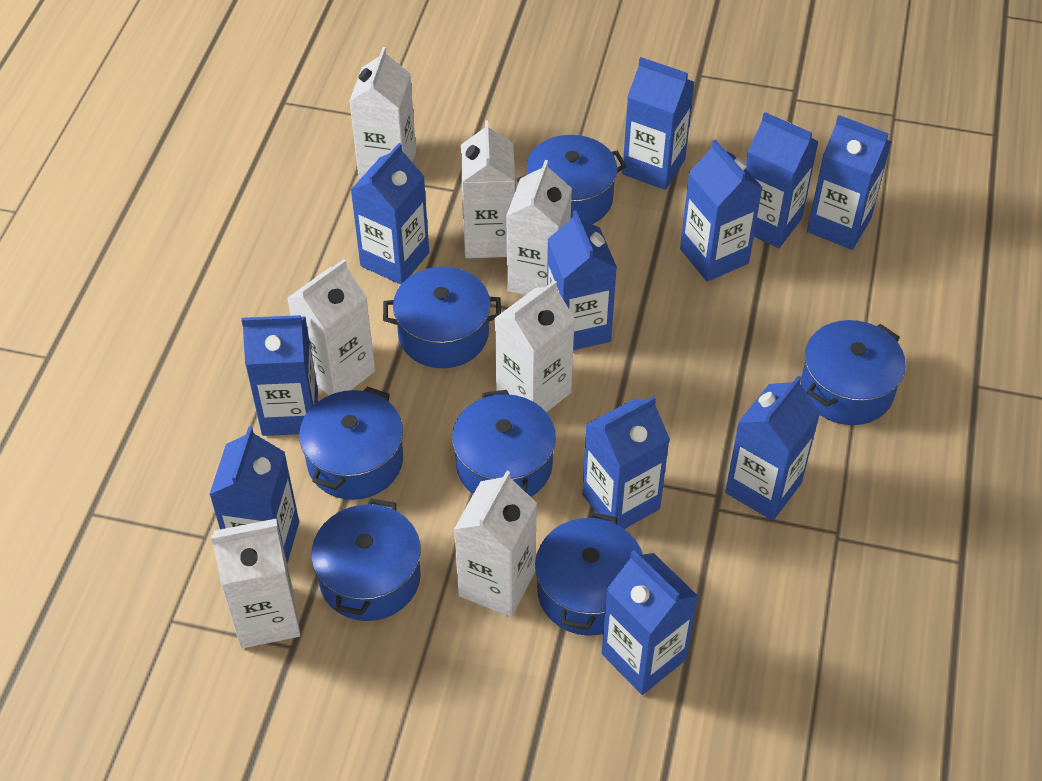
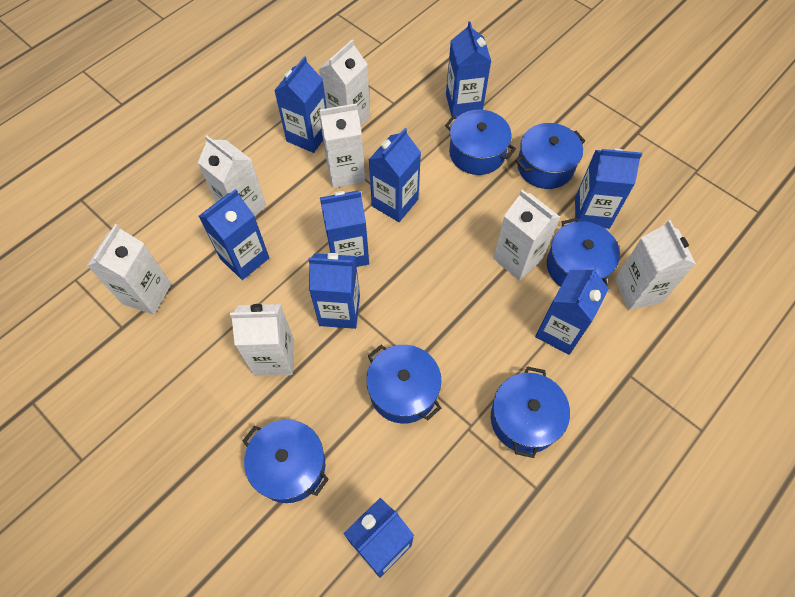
blue carton: 11 -> 9
blue pot: 7 -> 6

